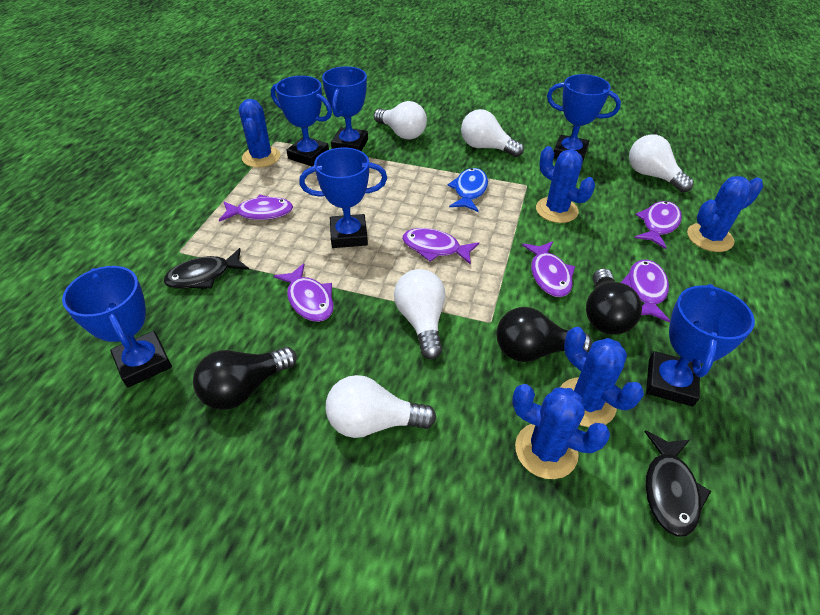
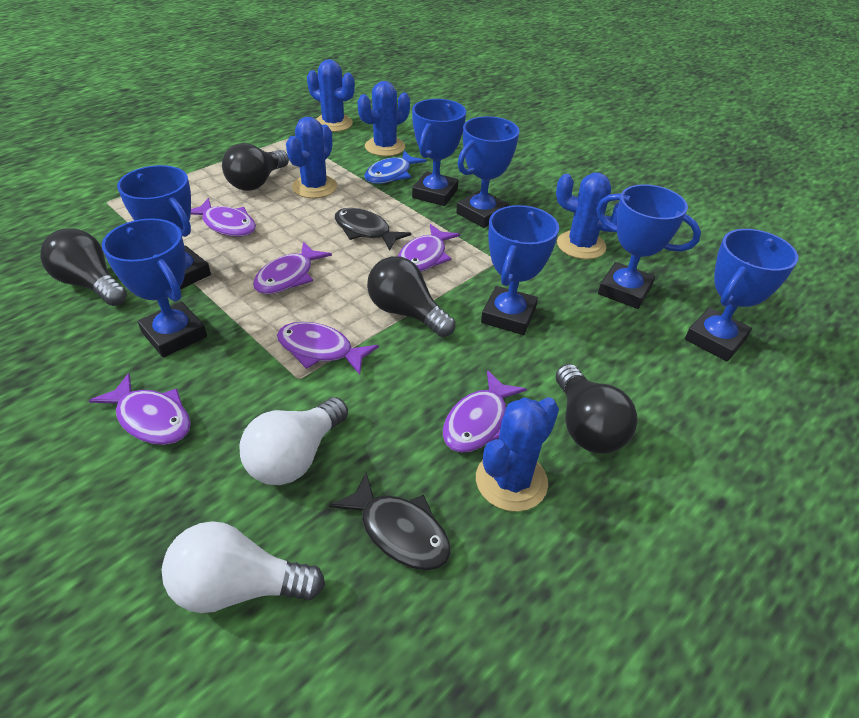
black light bulb: 3 -> 4
blue trophy: 6 -> 7
white light bulb: 5 -> 2

